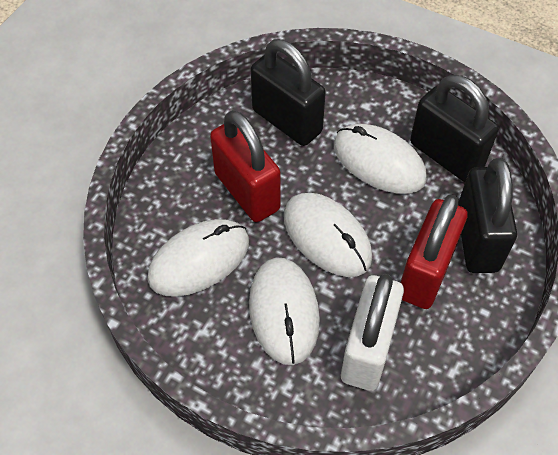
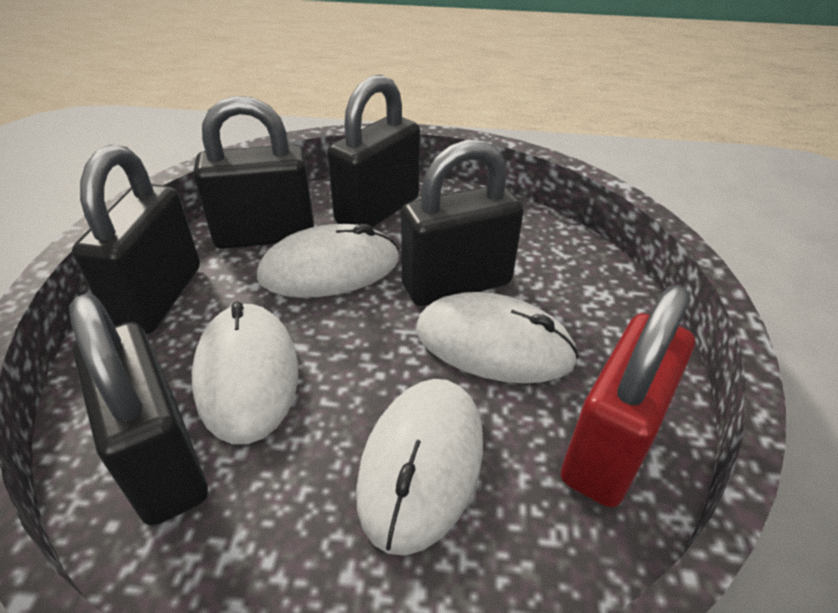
black padlock: 3 -> 5
red padlock: 2 -> 1
white padlock: 1 -> 0

